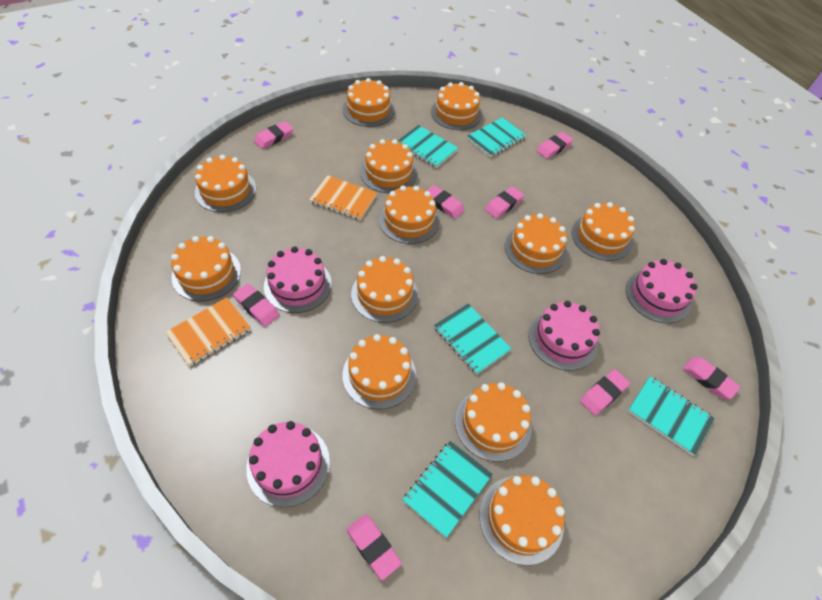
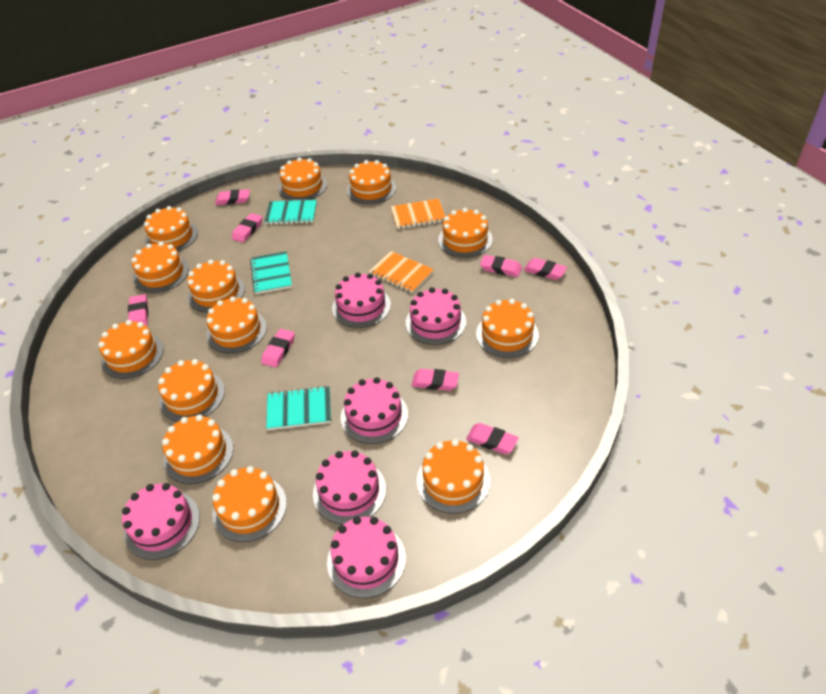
orange cake: 12 -> 13
pink cake: 4 -> 6
turquoise notebook: 5 -> 3

